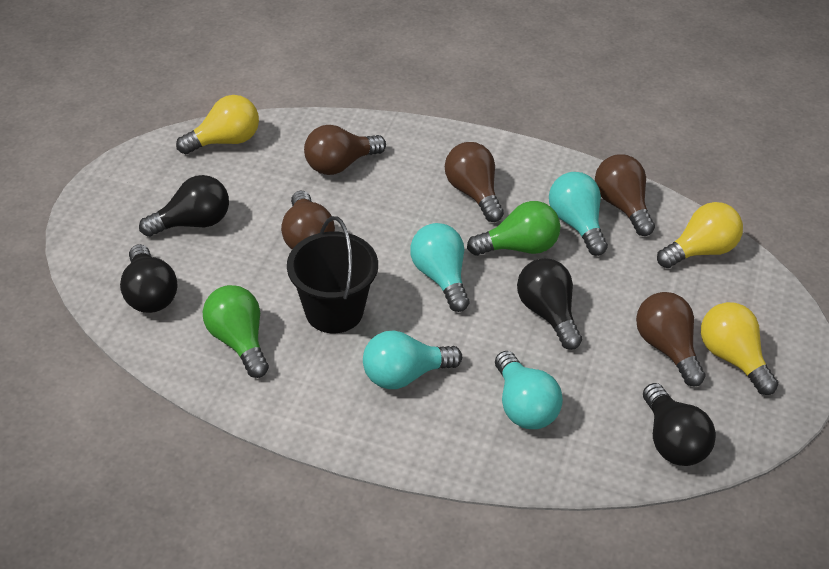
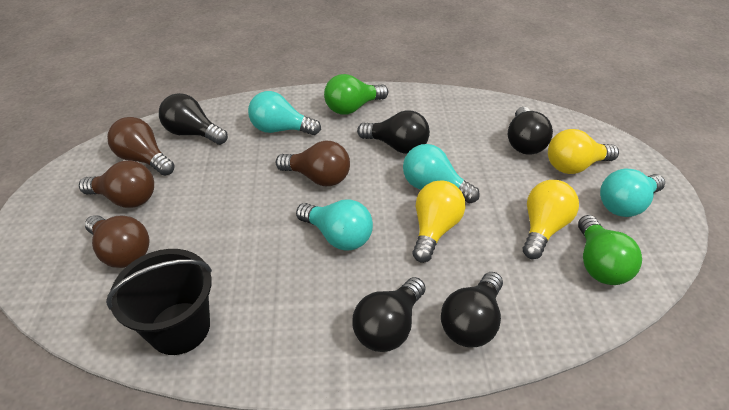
black light bulb: 4 -> 5
brown light bulb: 5 -> 4

